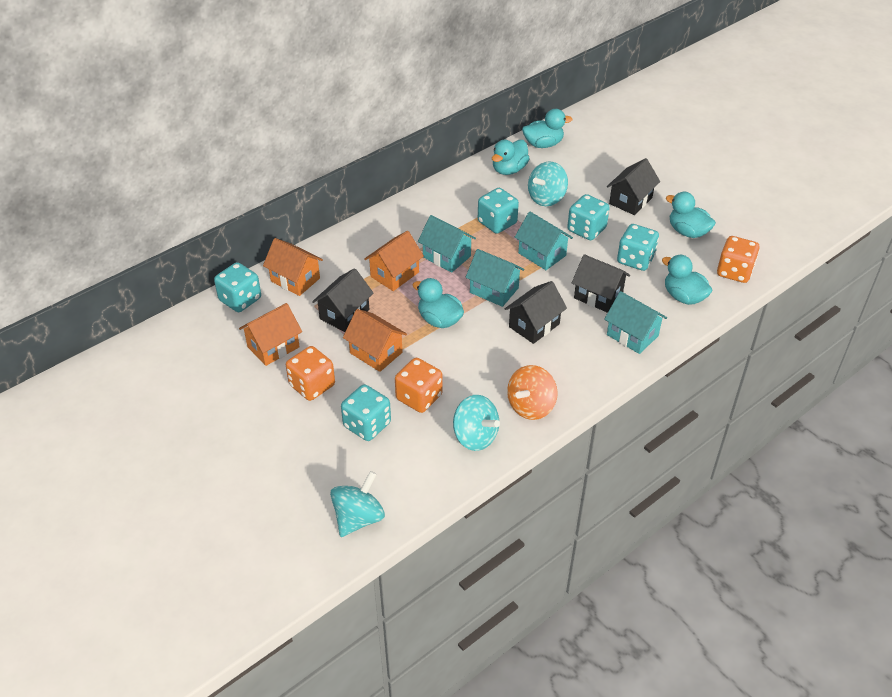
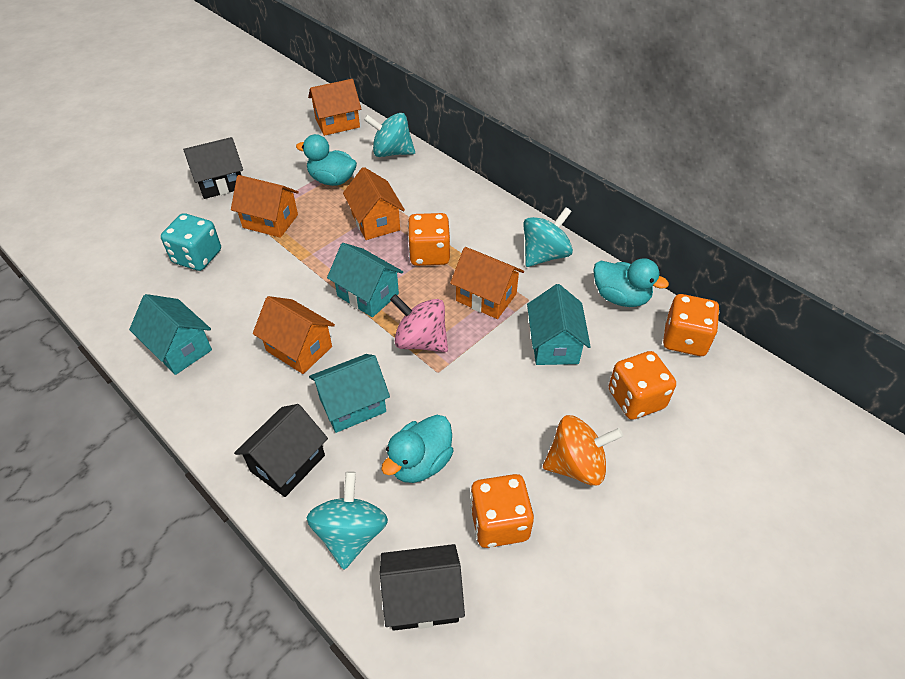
black house: 4 -> 3
orange dice: 3 -> 4
orange house: 4 -> 5
pink spinning top: 0 -> 1
turquoise dice: 5 -> 1
turquoise duck: 5 -> 3

